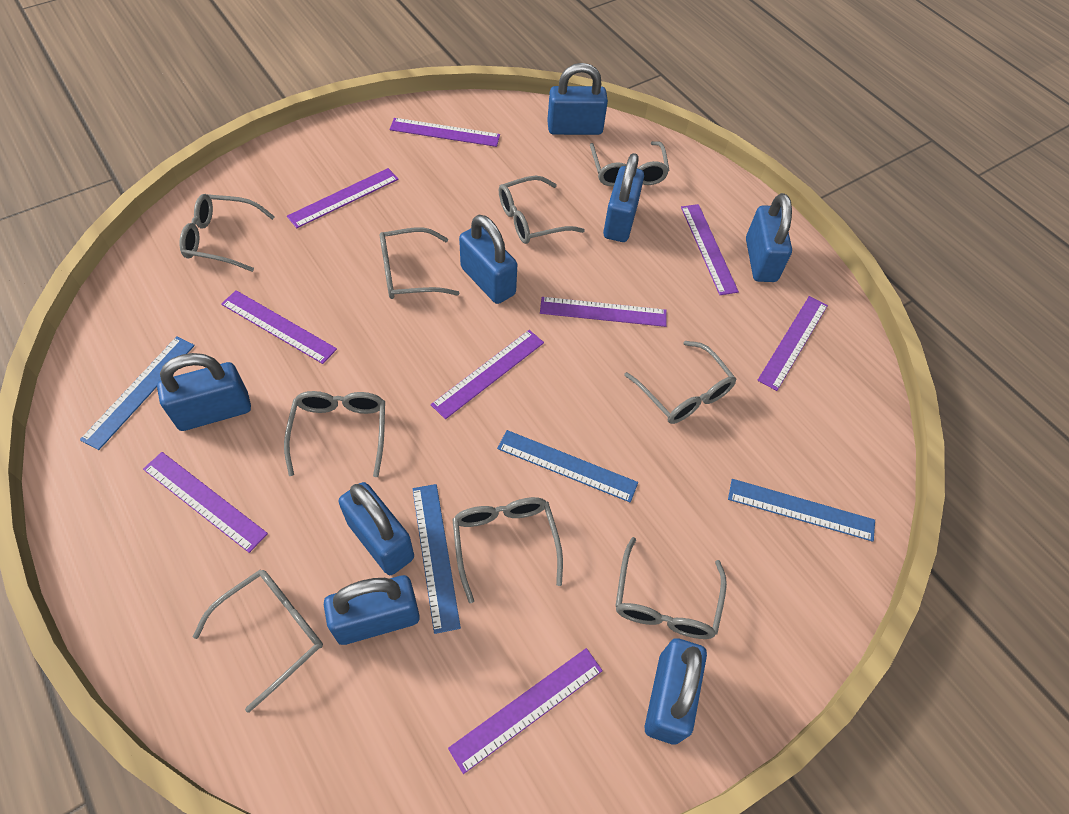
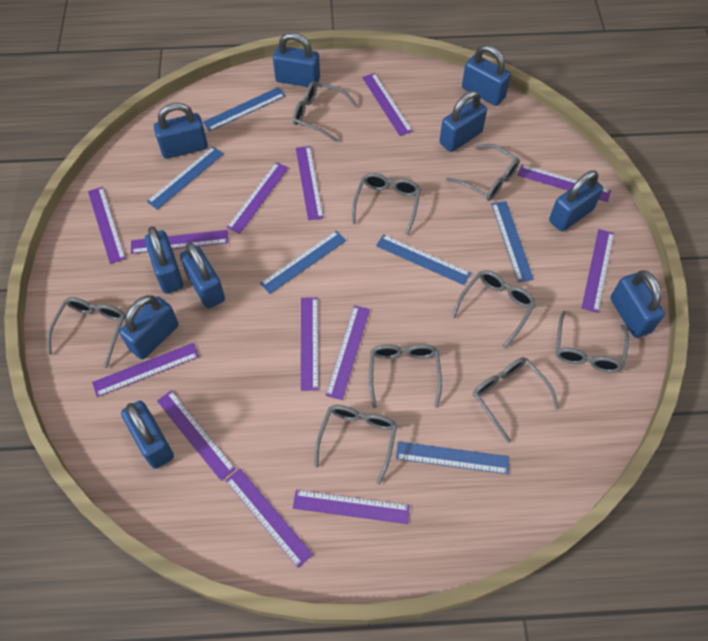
blue padlock: 8 -> 10
blue ruler: 4 -> 6
purple ruler: 9 -> 13

